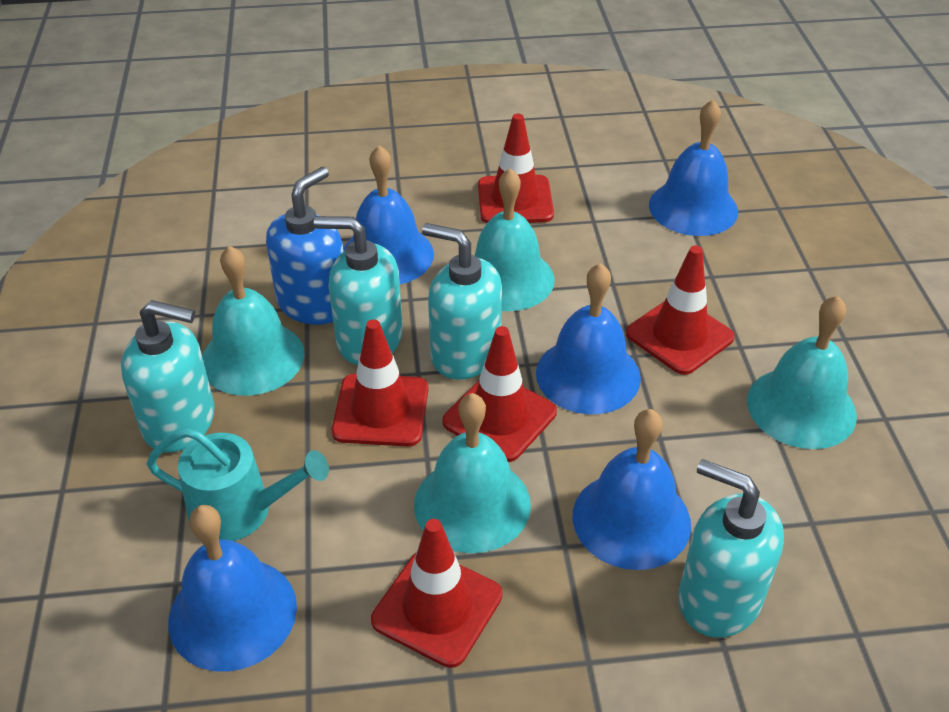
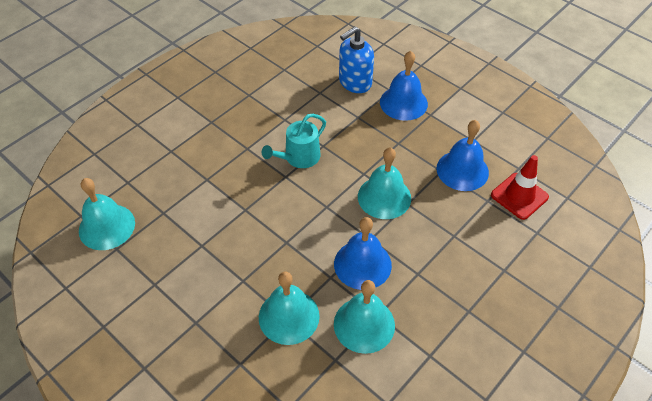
blue bell: 5 -> 3
red traffic cone: 5 -> 1
turquoise soap dispenser: 4 -> 0

